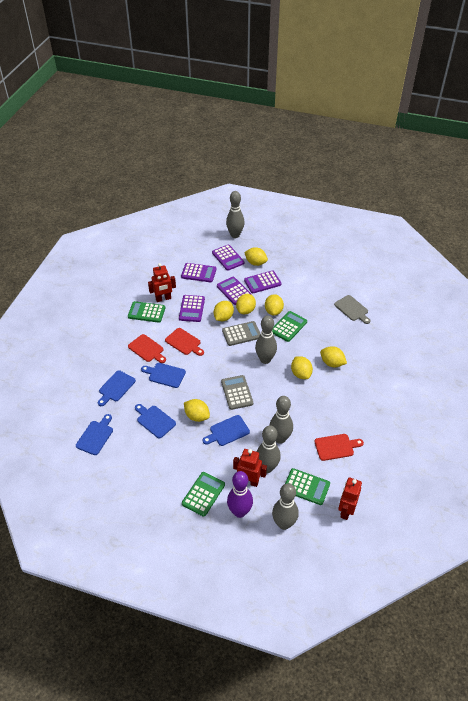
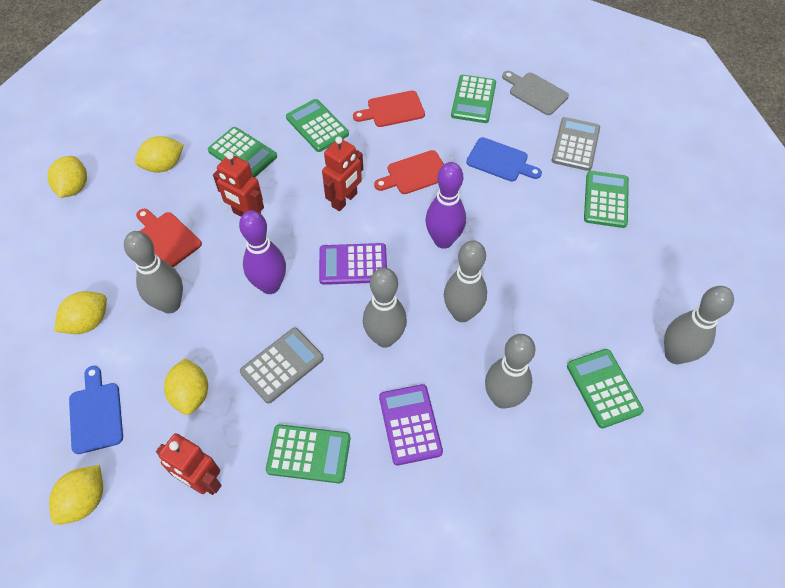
blue cutting board: 5 -> 2
green calculator: 4 -> 6
purple bowling pin: 1 -> 2
purple calculator: 5 -> 2
yellow lemon: 7 -> 5

